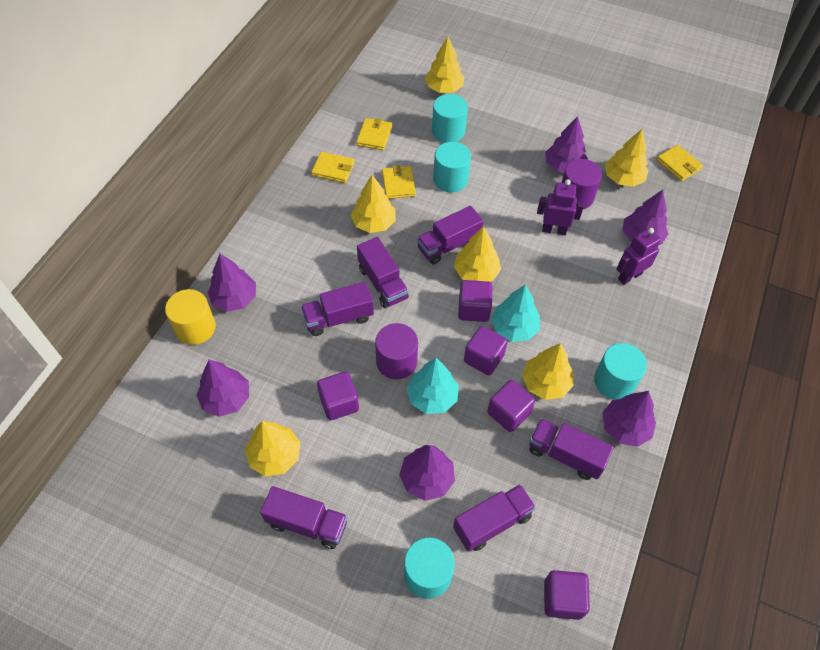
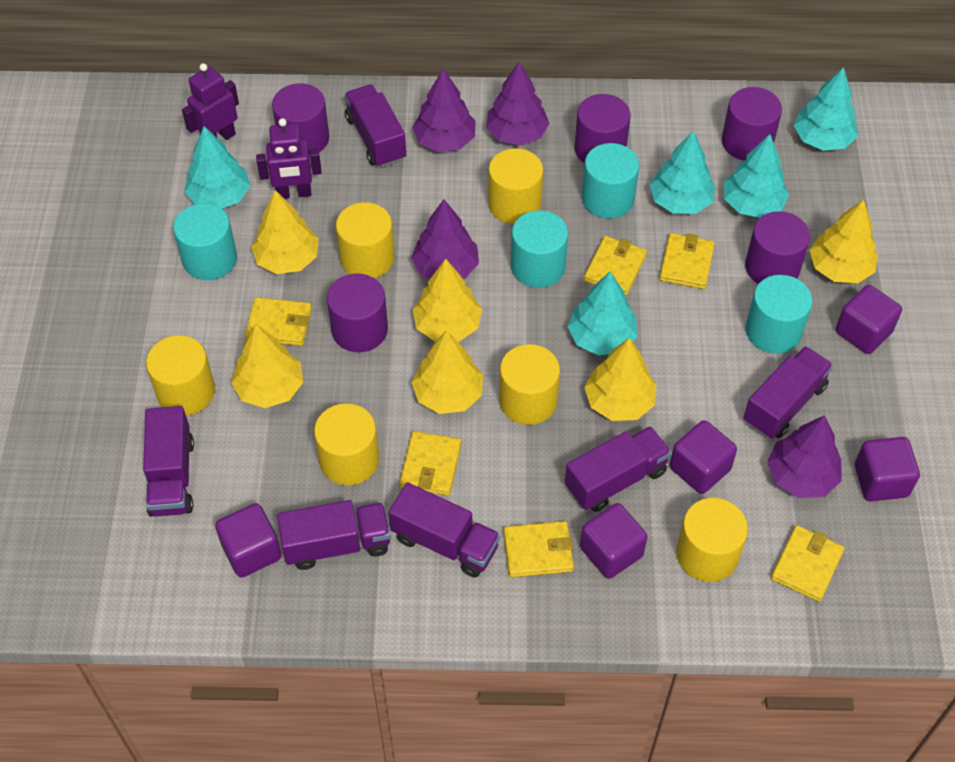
purple cylinder: 2 -> 5
purple tree: 6 -> 4
turquoise tree: 2 -> 5
yellow cylinder: 1 -> 6
yellow wallet: 4 -> 6

